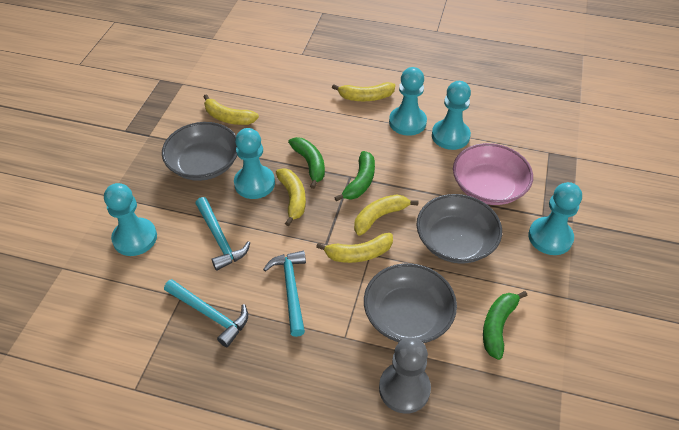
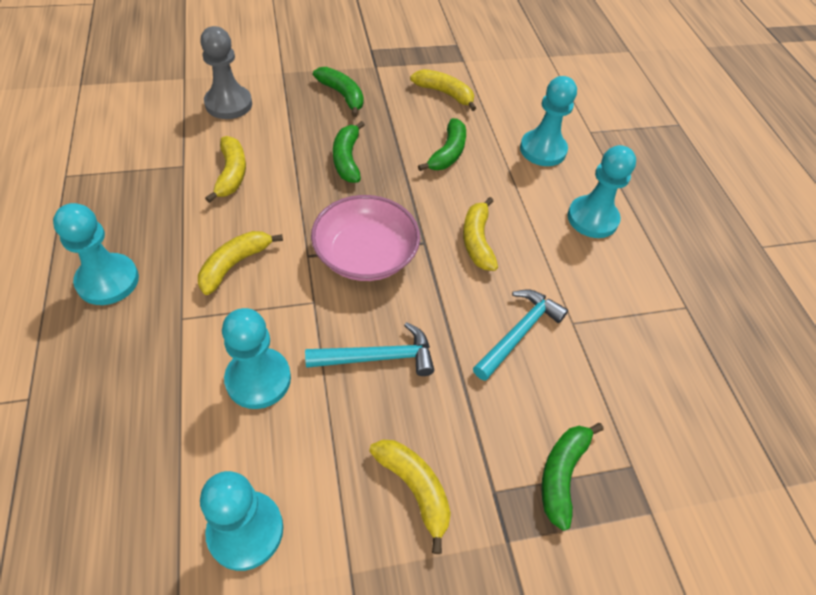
green banana: 3 -> 4
grey bowl: 3 -> 0
turquoise hammer: 3 -> 2

